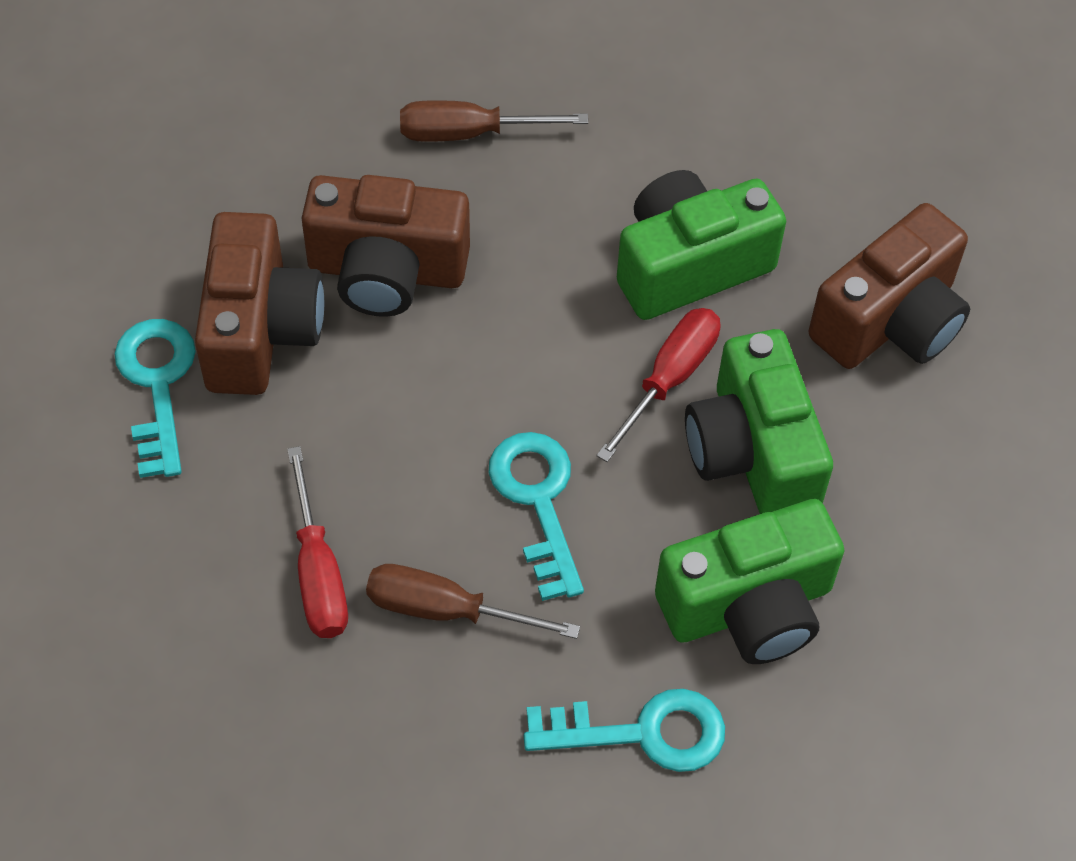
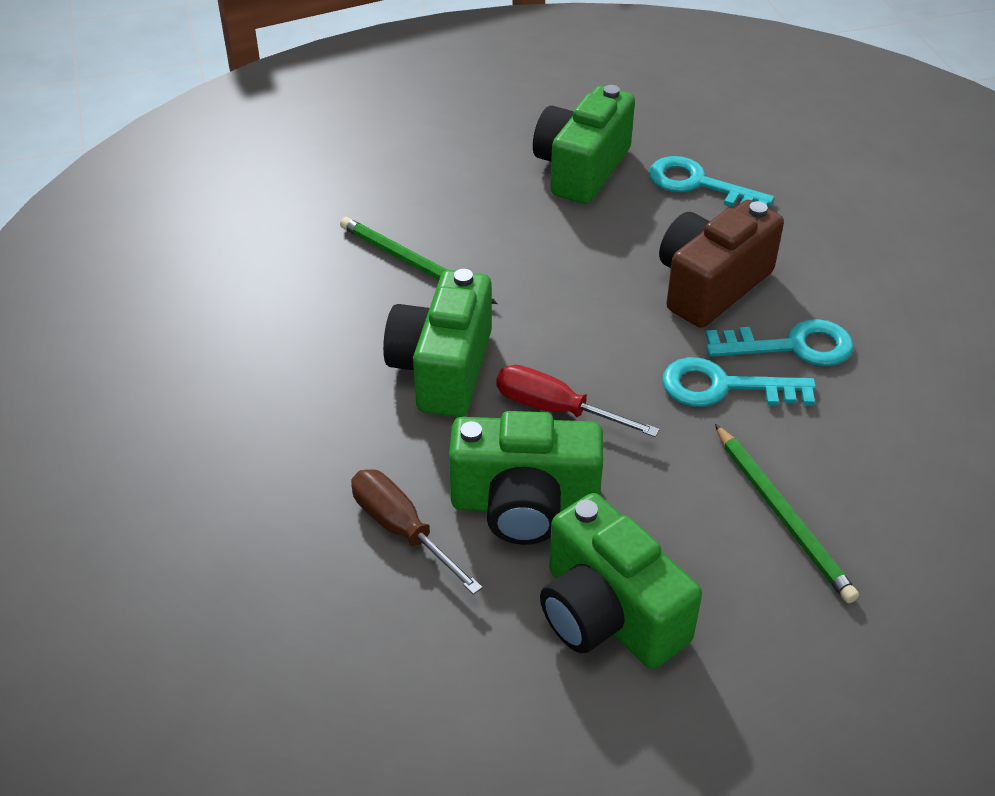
brown camera: 3 -> 1
brown screwdriver: 2 -> 1
green camera: 3 -> 4
green pencil: 0 -> 2
red screwdriver: 2 -> 1

